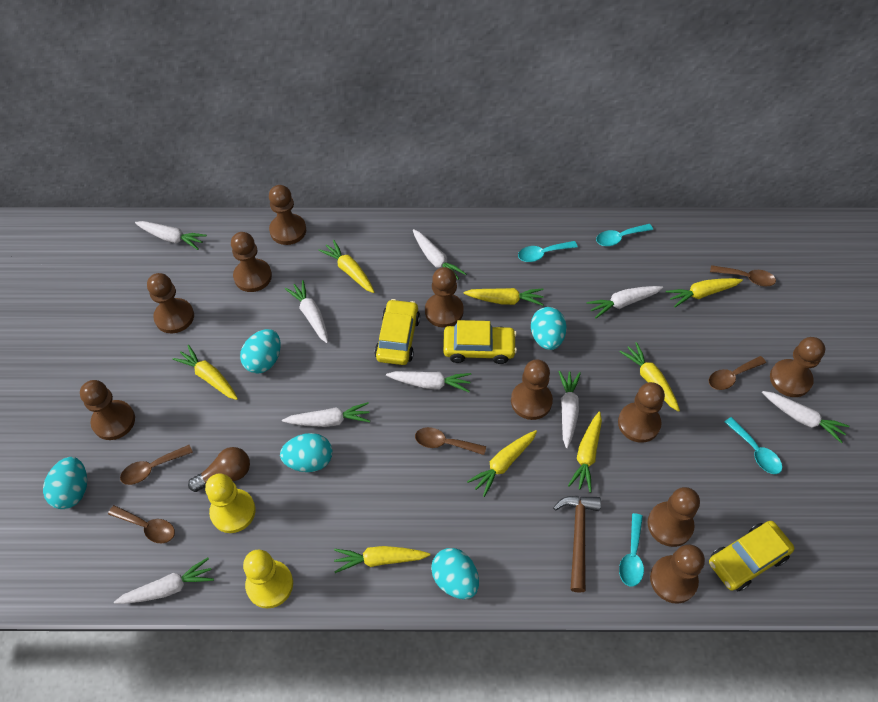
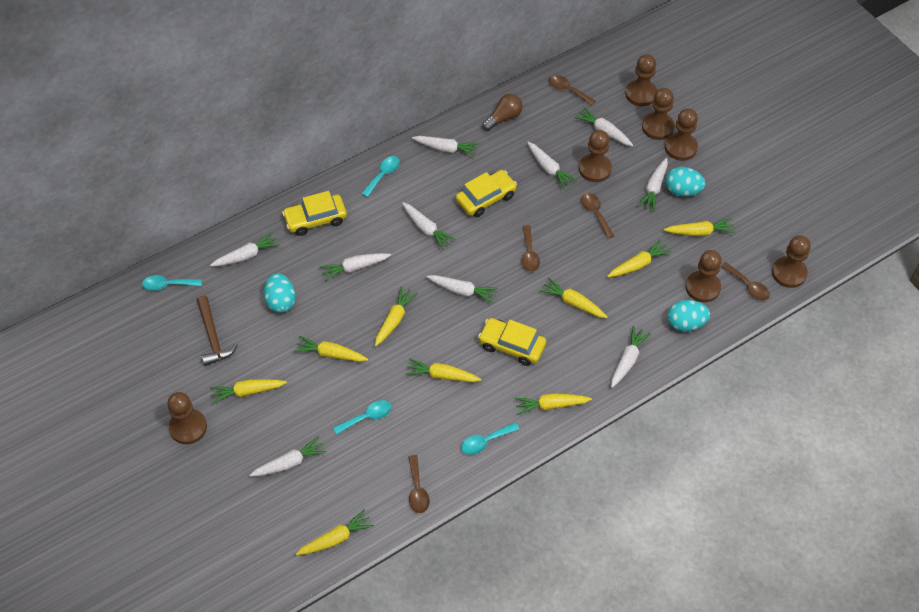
brown pawn: 10 -> 7
turquoise egg: 5 -> 3
white carrot: 9 -> 10
yellow carrot: 8 -> 9
yellow pawn: 2 -> 0

